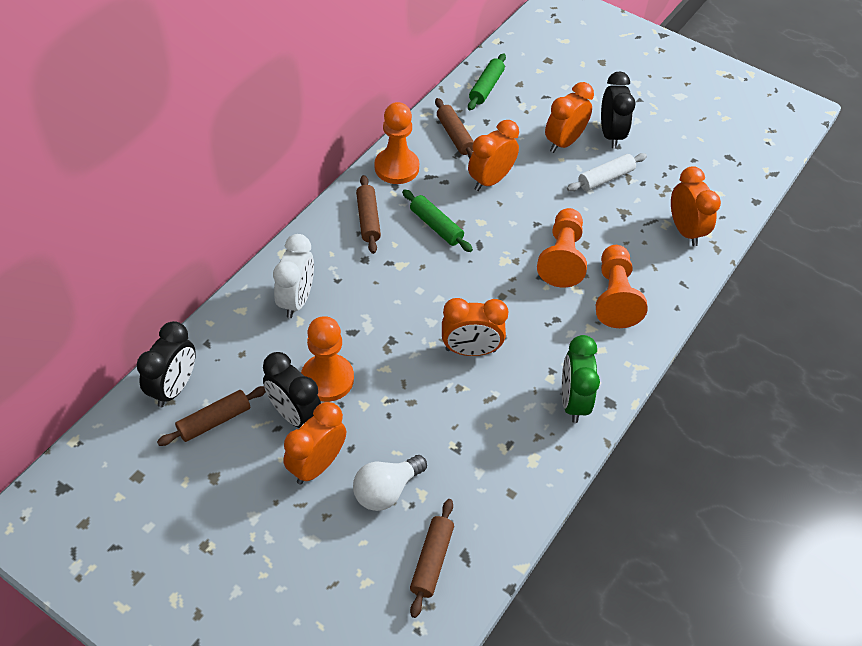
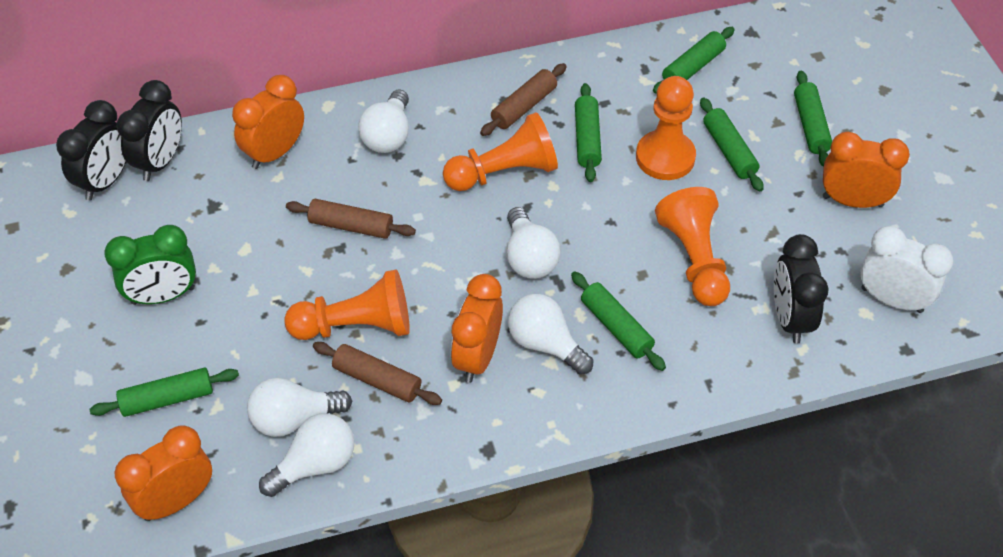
brown rolling pin: 4 -> 3
green rolling pin: 2 -> 6
orange clock: 5 -> 4
white light bulb: 1 -> 5
white rolling pin: 1 -> 0

